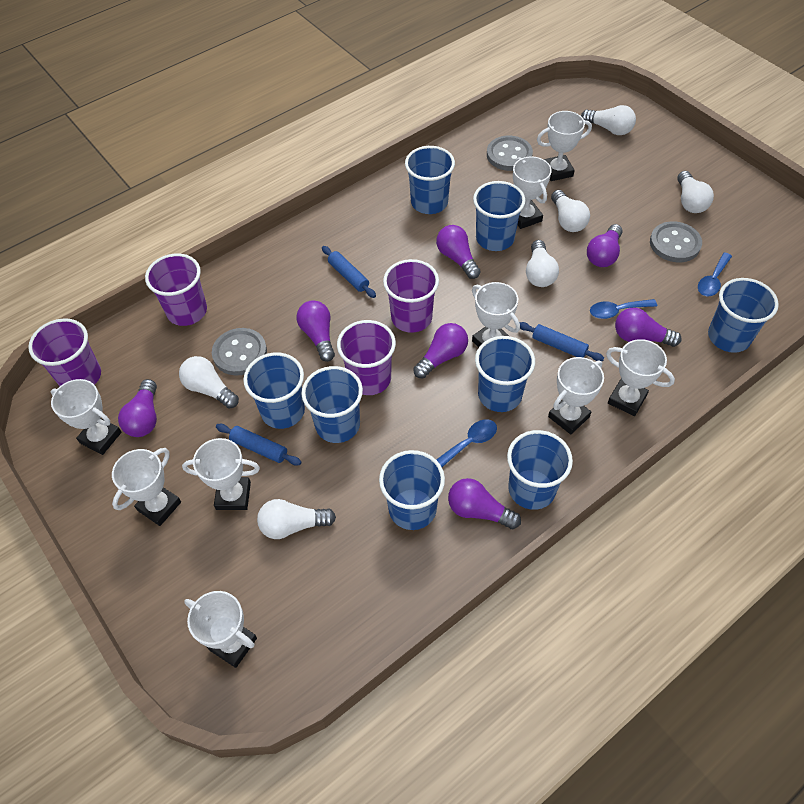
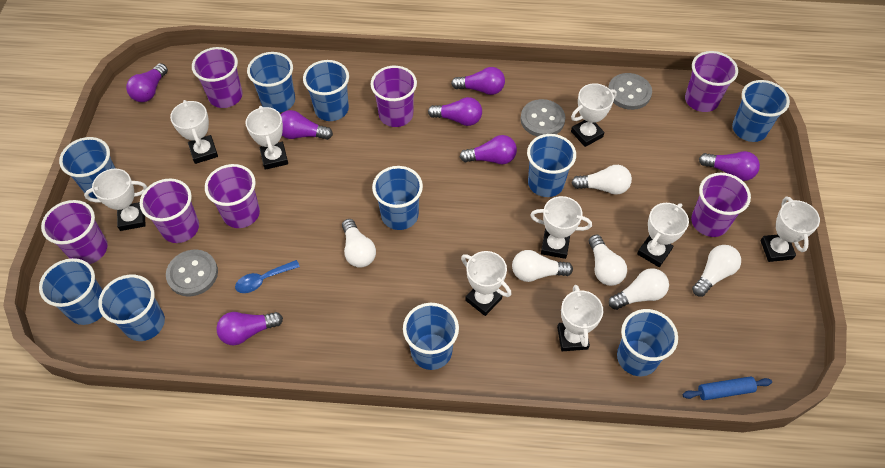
blue cup: 8 -> 10
blue rolling pin: 3 -> 1
blue spoon: 3 -> 1
purple cup: 4 -> 7

